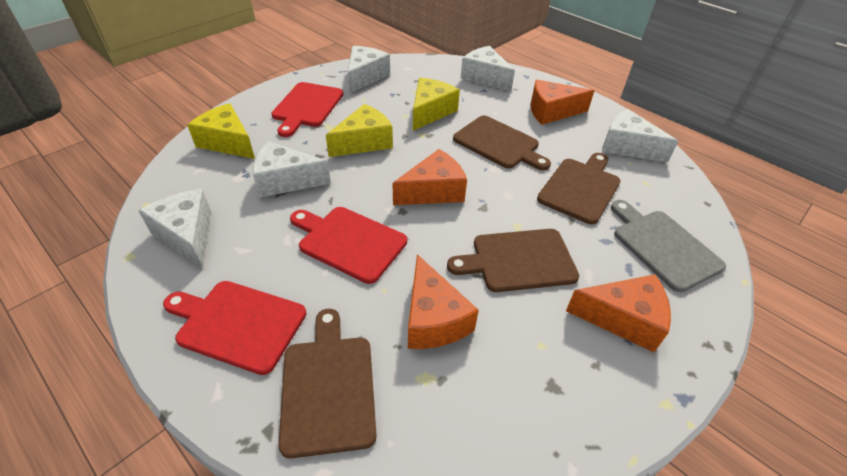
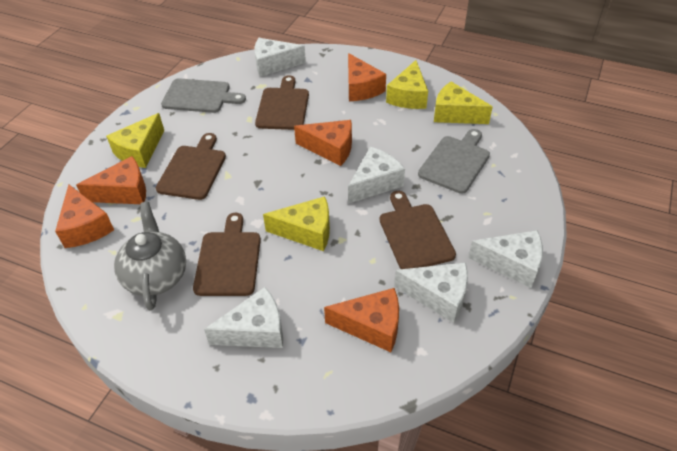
grey cutting board: 1 -> 2
grey teapot: 0 -> 1
orange cheese: 4 -> 5
red cutting board: 3 -> 0
yellow cheese: 3 -> 4

